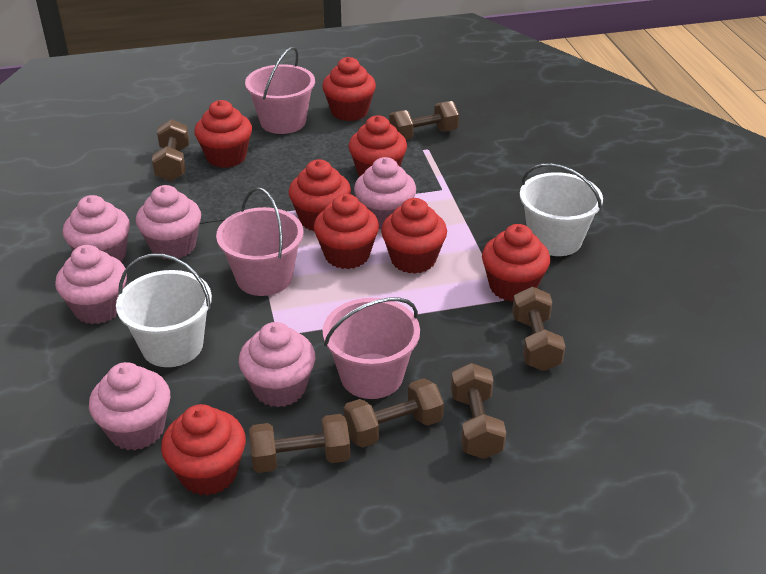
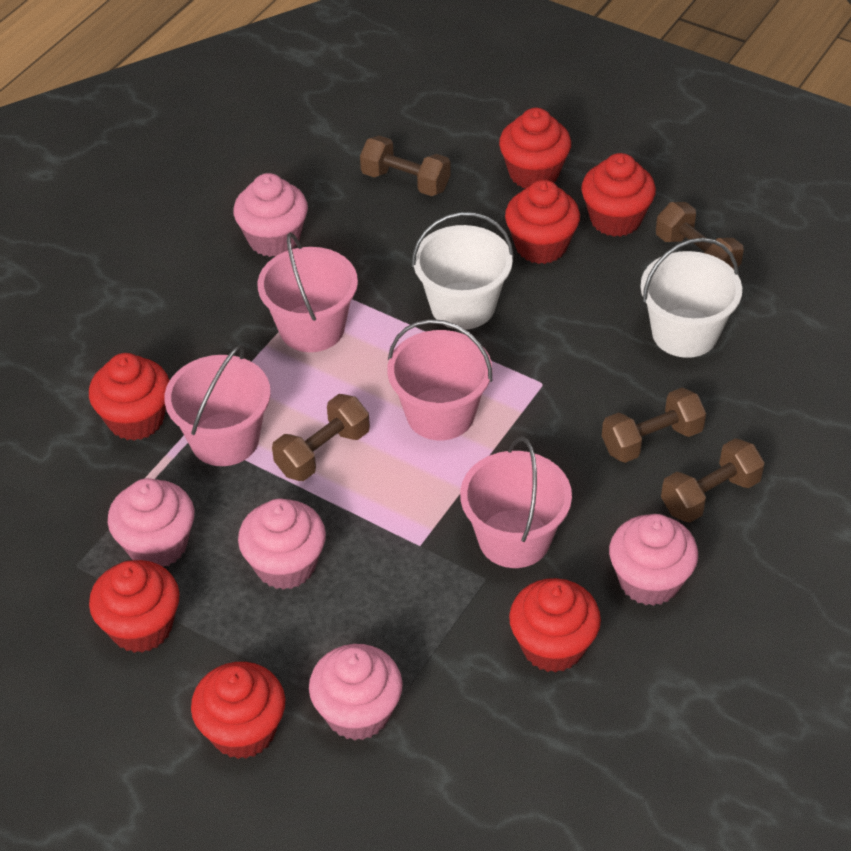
brown dumbbell: 6 -> 5
pink bucket: 3 -> 4
pink cupcake: 6 -> 5
red cupcake: 8 -> 7

